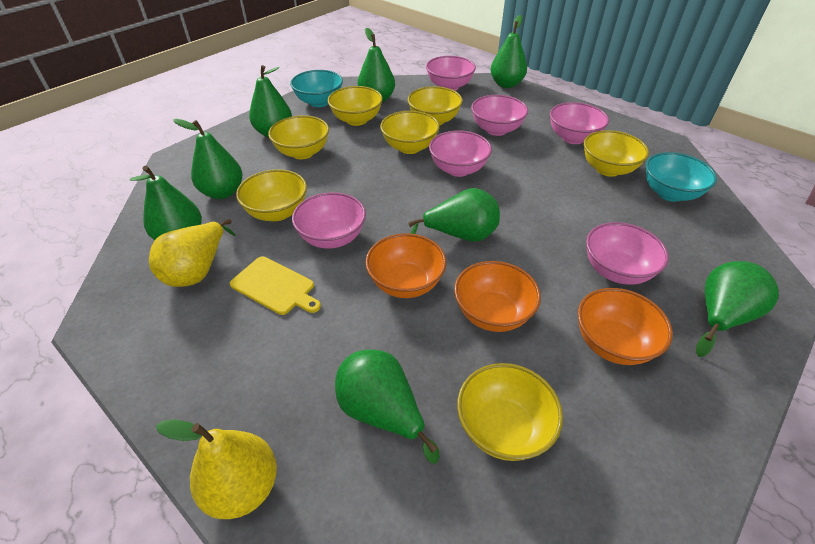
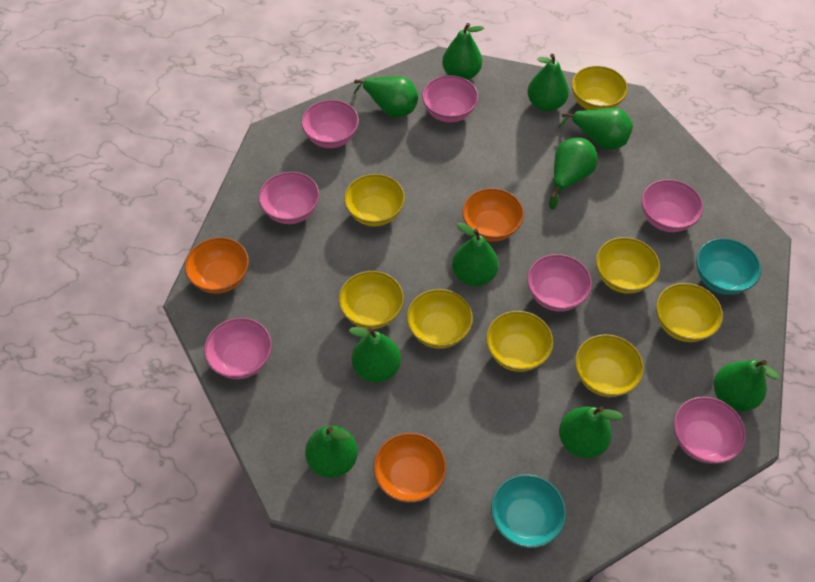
green pear: 8 -> 10
pink bowl: 6 -> 7
yellow bowl: 7 -> 8
yellow cutting board: 1 -> 0
yellow pear: 2 -> 0

